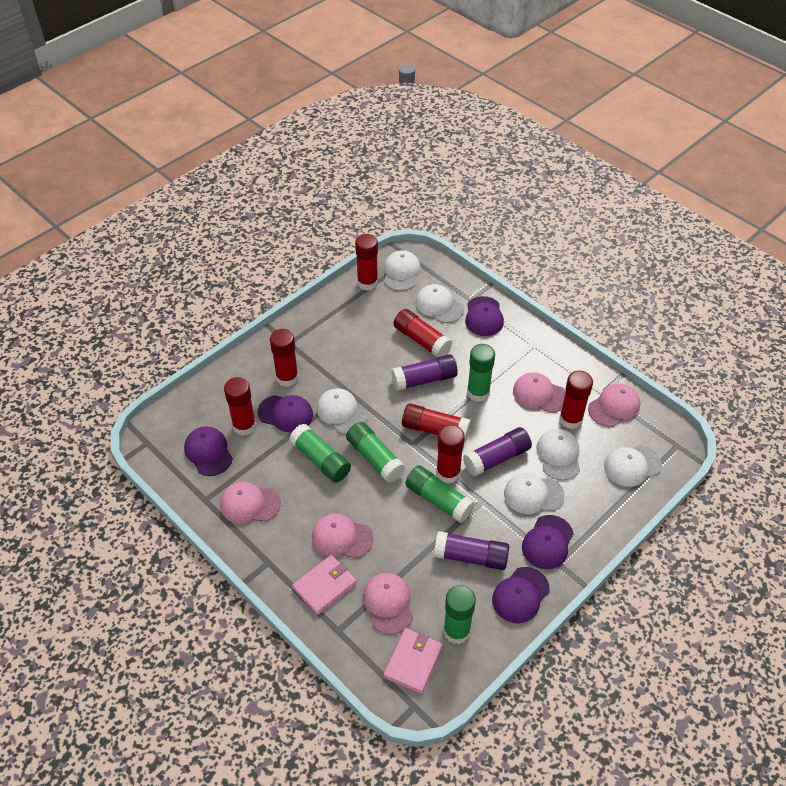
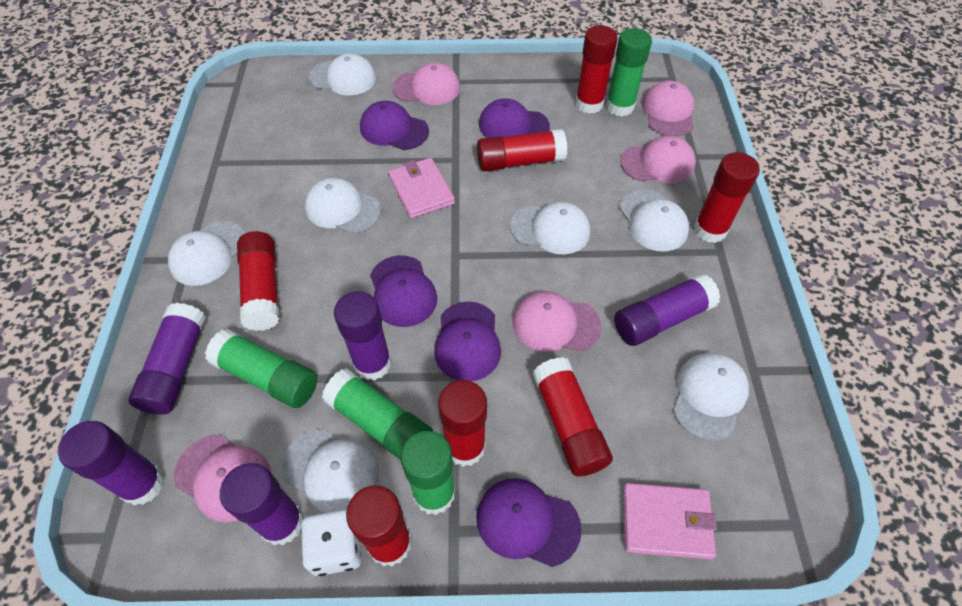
green glue stick: 5 -> 4
purple glue stick: 3 -> 5
white cap: 6 -> 7
white dice: 0 -> 1

